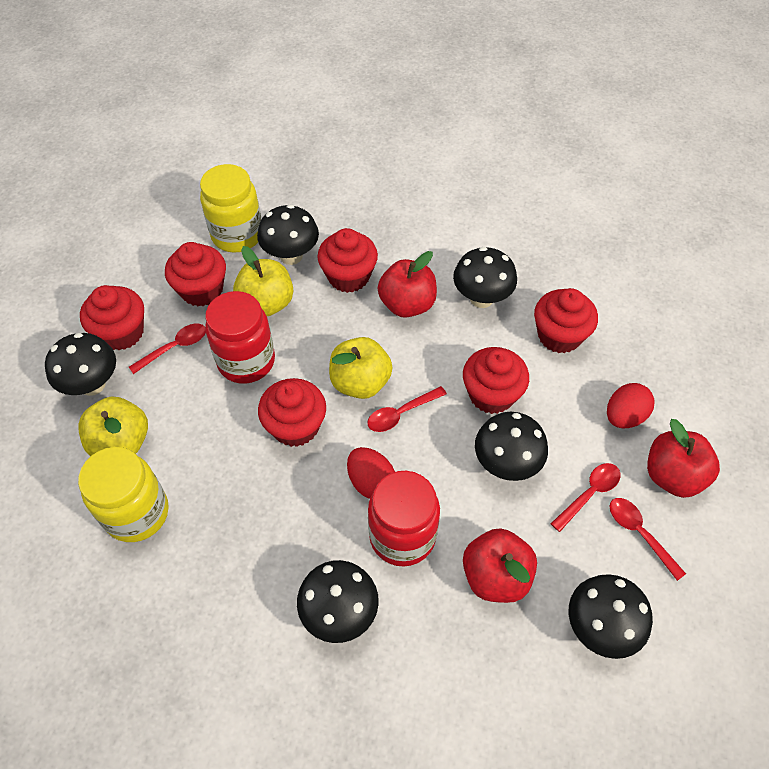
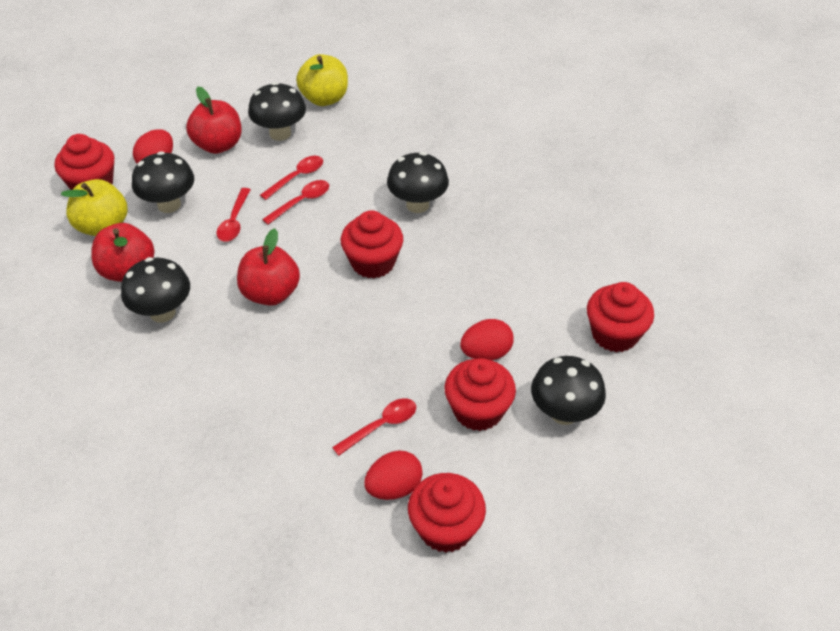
black mushroom: 6 -> 5
red cupcake: 6 -> 5
red egg: 2 -> 3
red jar: 2 -> 0
yellow apple: 3 -> 2
yellow jar: 2 -> 0

